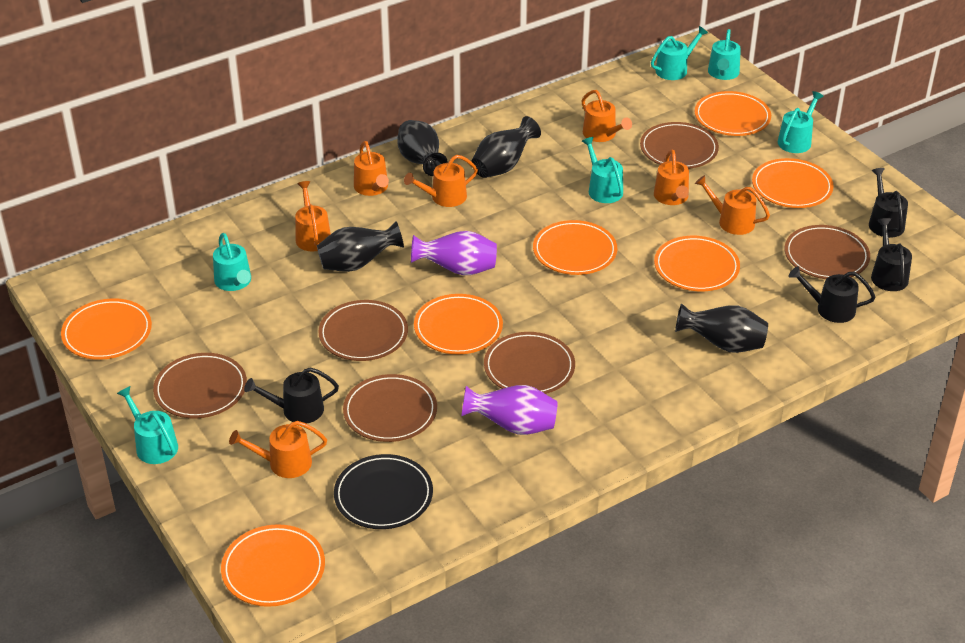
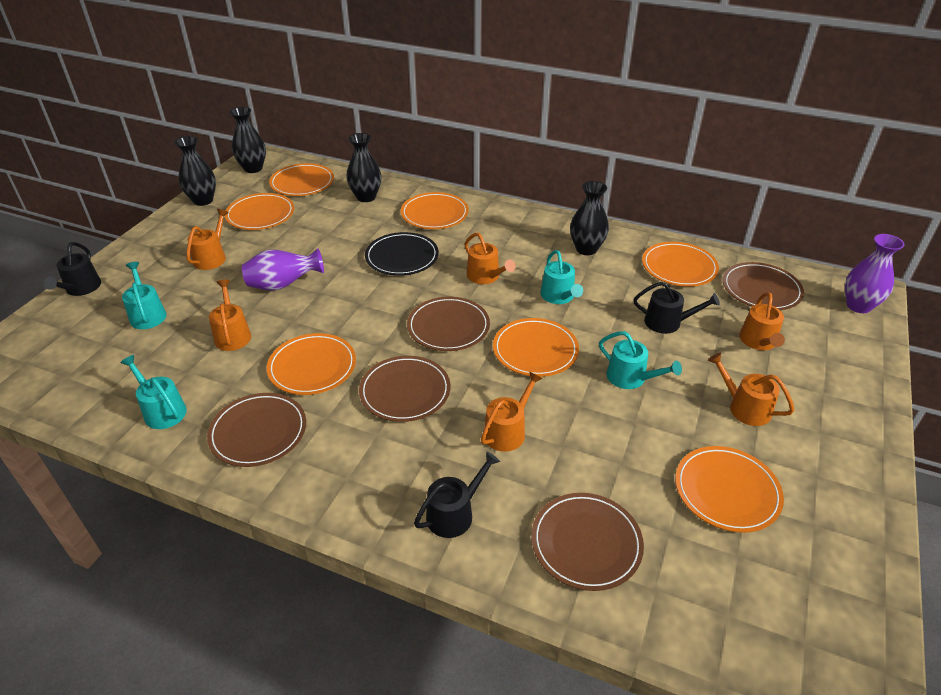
black watering can: 4 -> 3
brown plate: 6 -> 5
orange watering can: 7 -> 6
turquoise watering can: 6 -> 4

